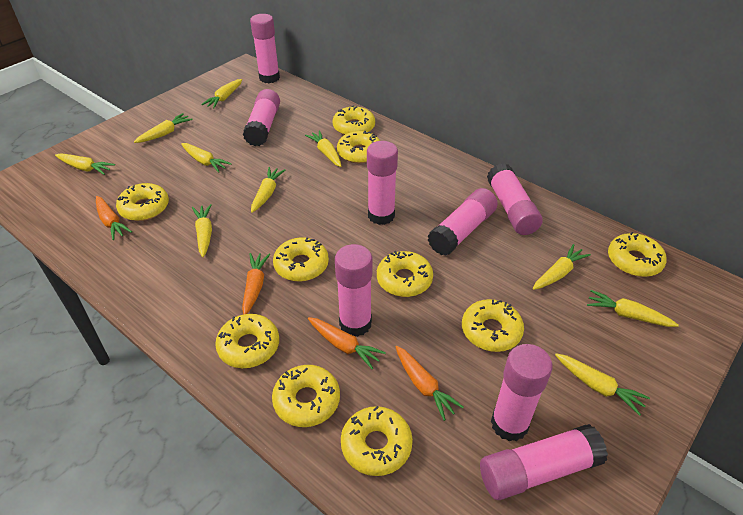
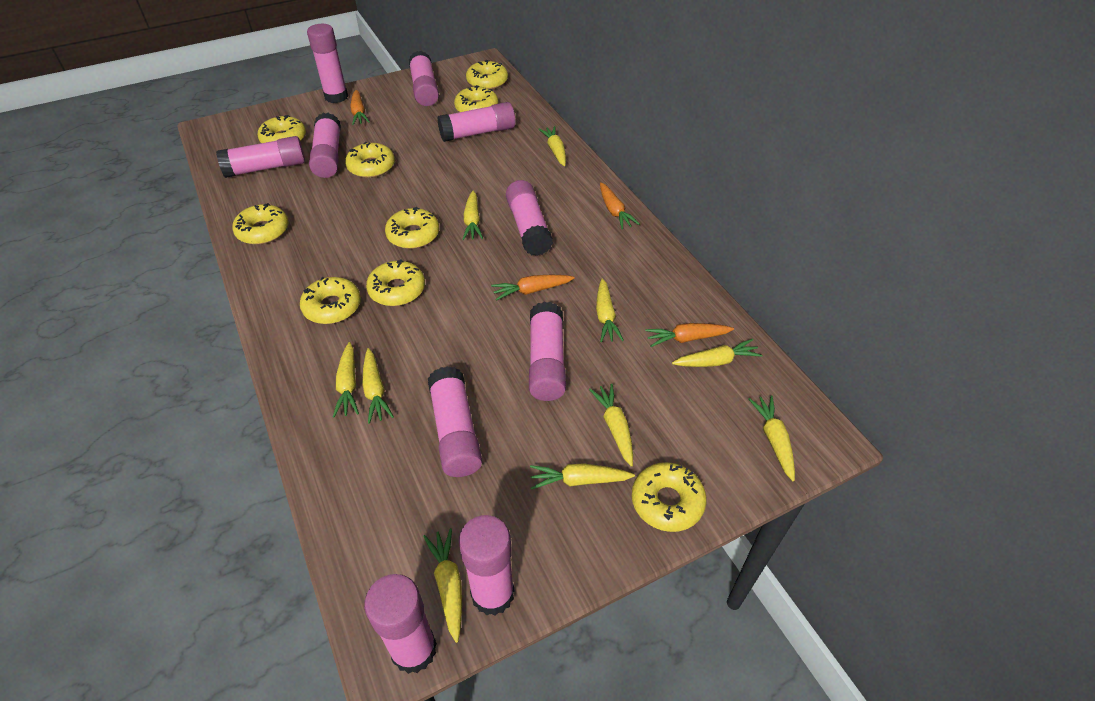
pink glue stick: 8 -> 10
yellow donut: 10 -> 9

